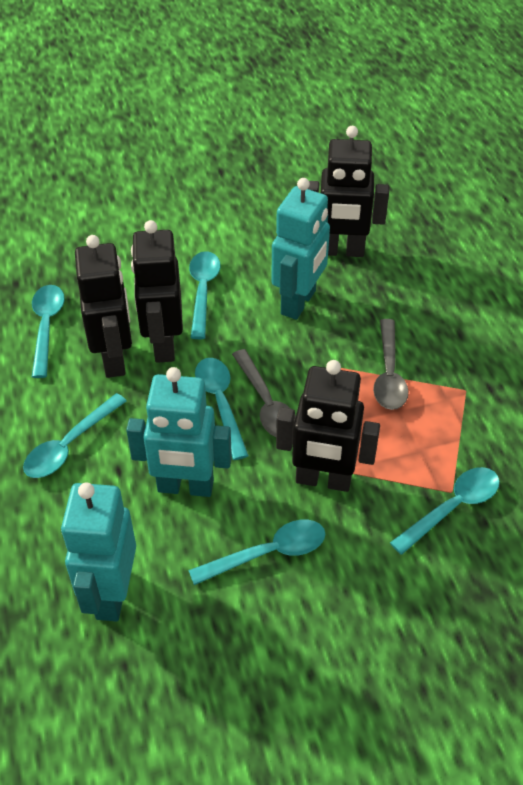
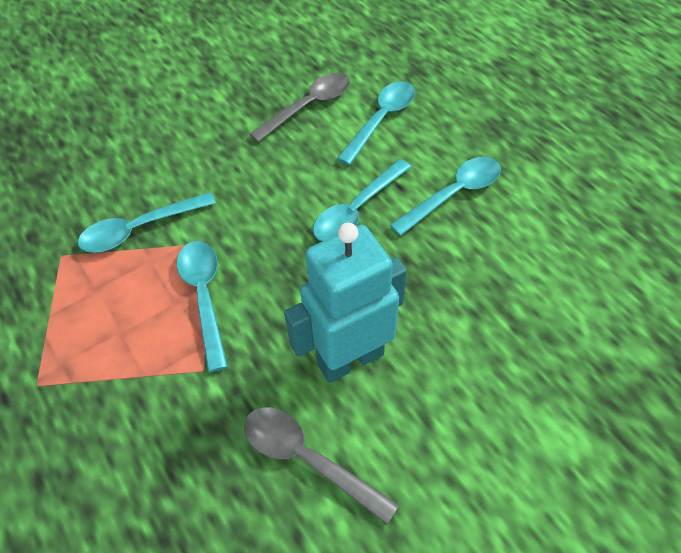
black robot: 4 -> 0
turquoise robot: 3 -> 1
turquoise spoon: 6 -> 5

